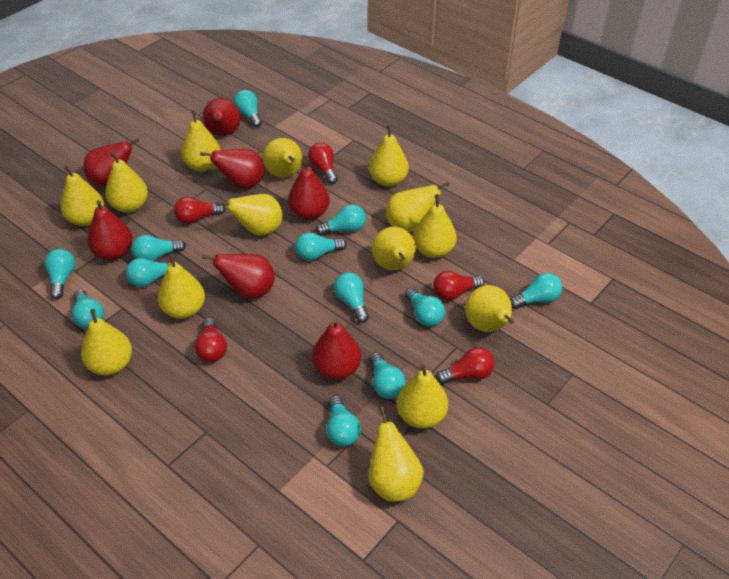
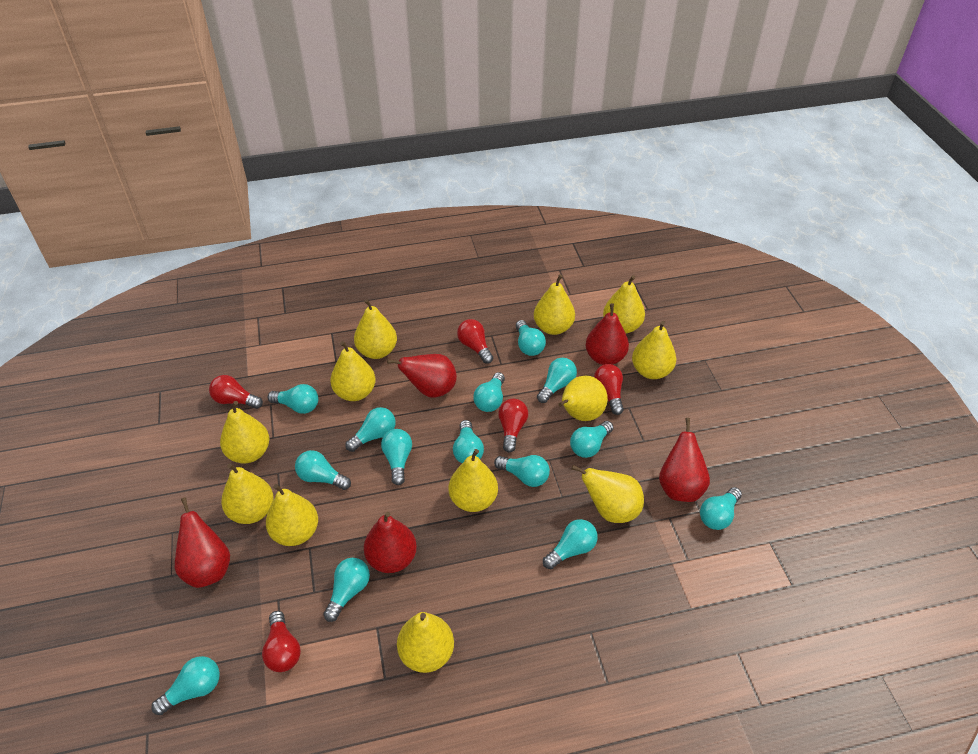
red pear: 7 -> 5
turquoise light bulb: 12 -> 14
yellow pear: 14 -> 12

